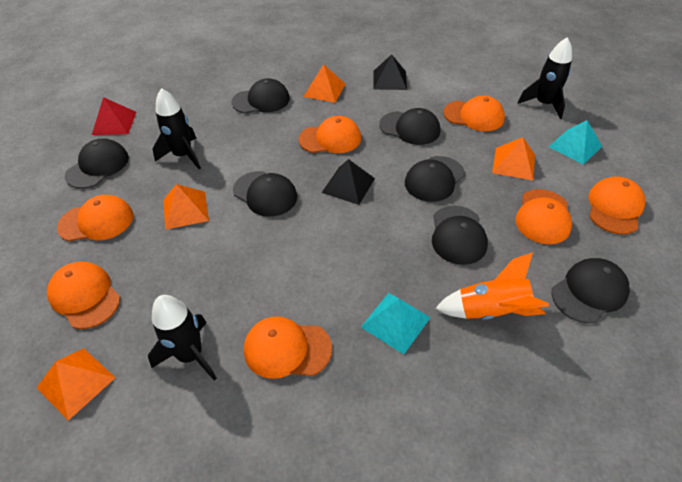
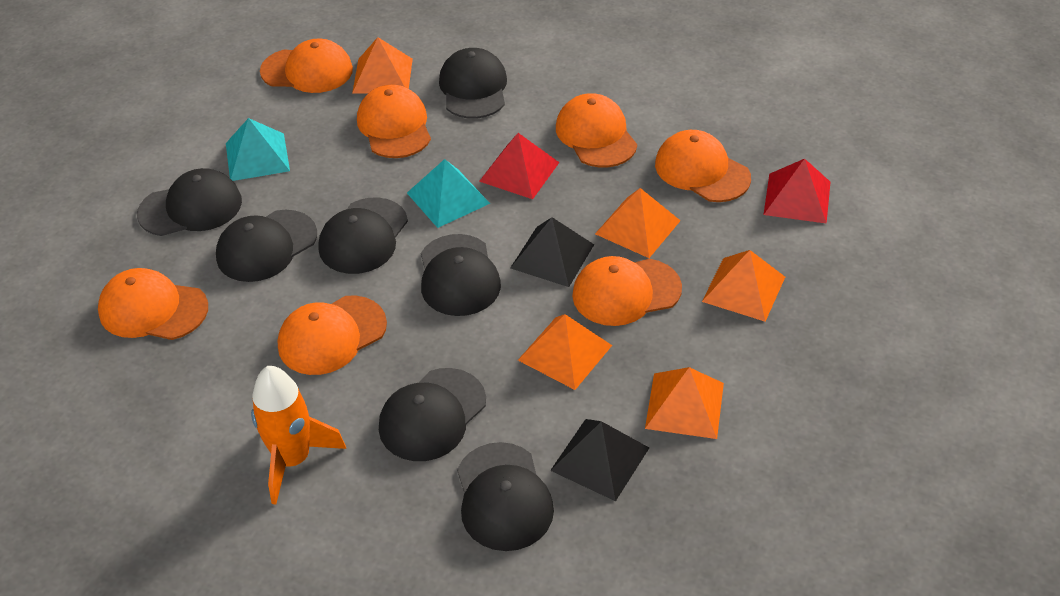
black rocket: 3 -> 0
orange pyramid: 4 -> 5
red pyramid: 1 -> 2

